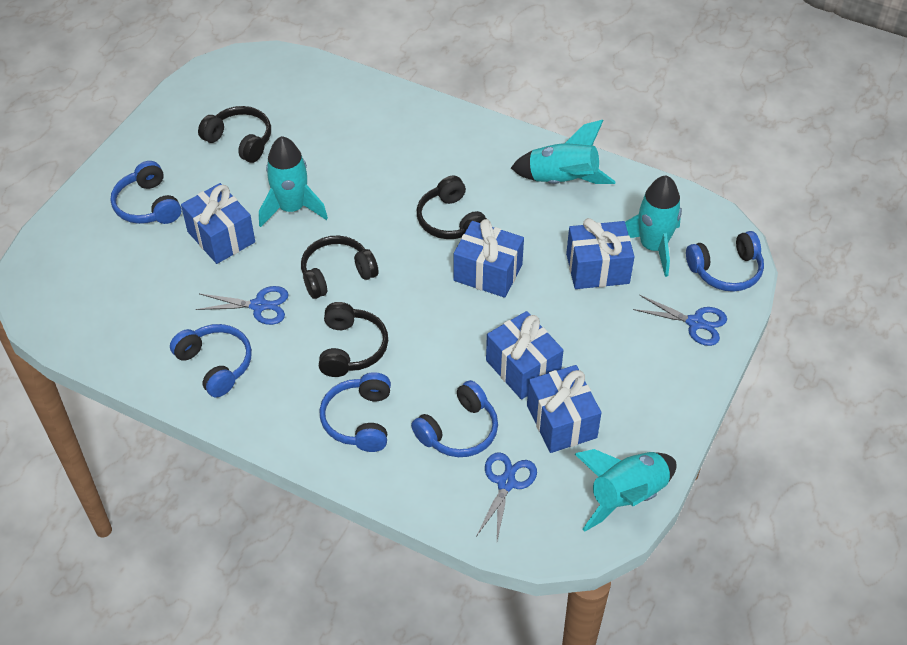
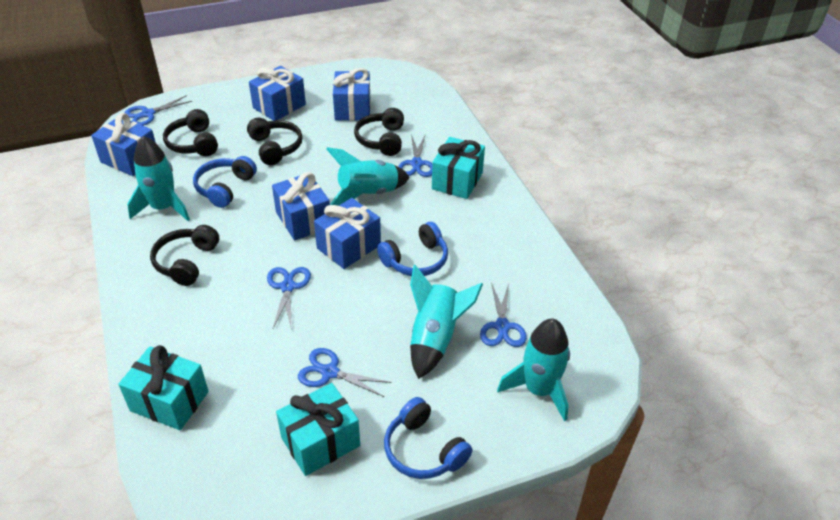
blue headphones: 5 -> 3
blue scissors: 3 -> 5
turquoise gift: 0 -> 3

